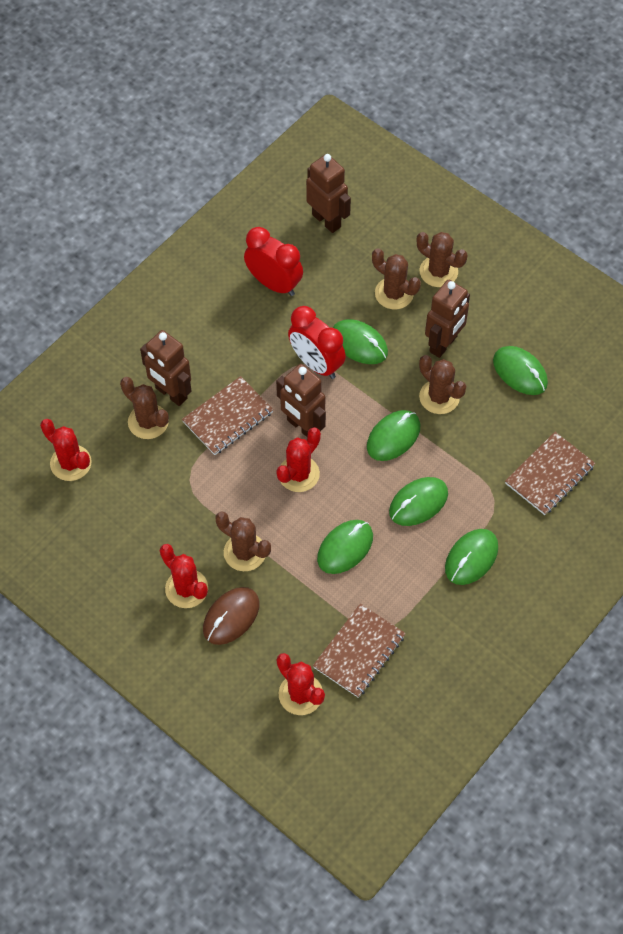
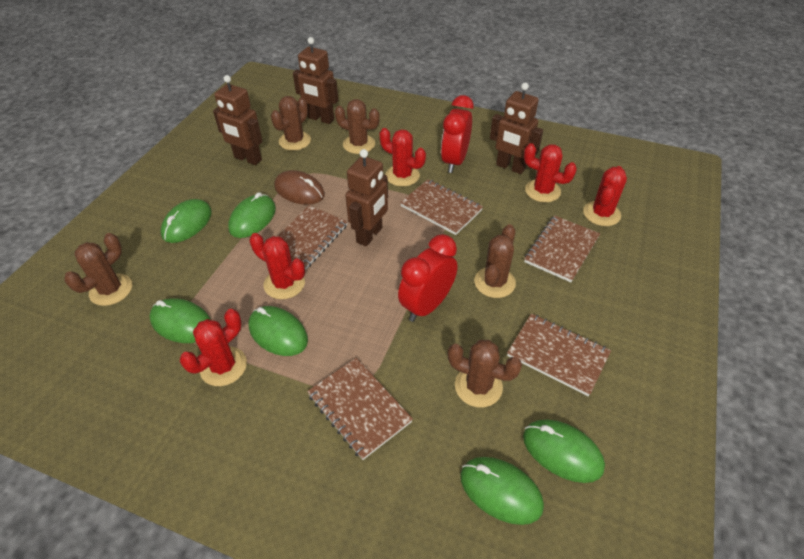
brown notebook: 3 -> 5
red cactus: 4 -> 5

